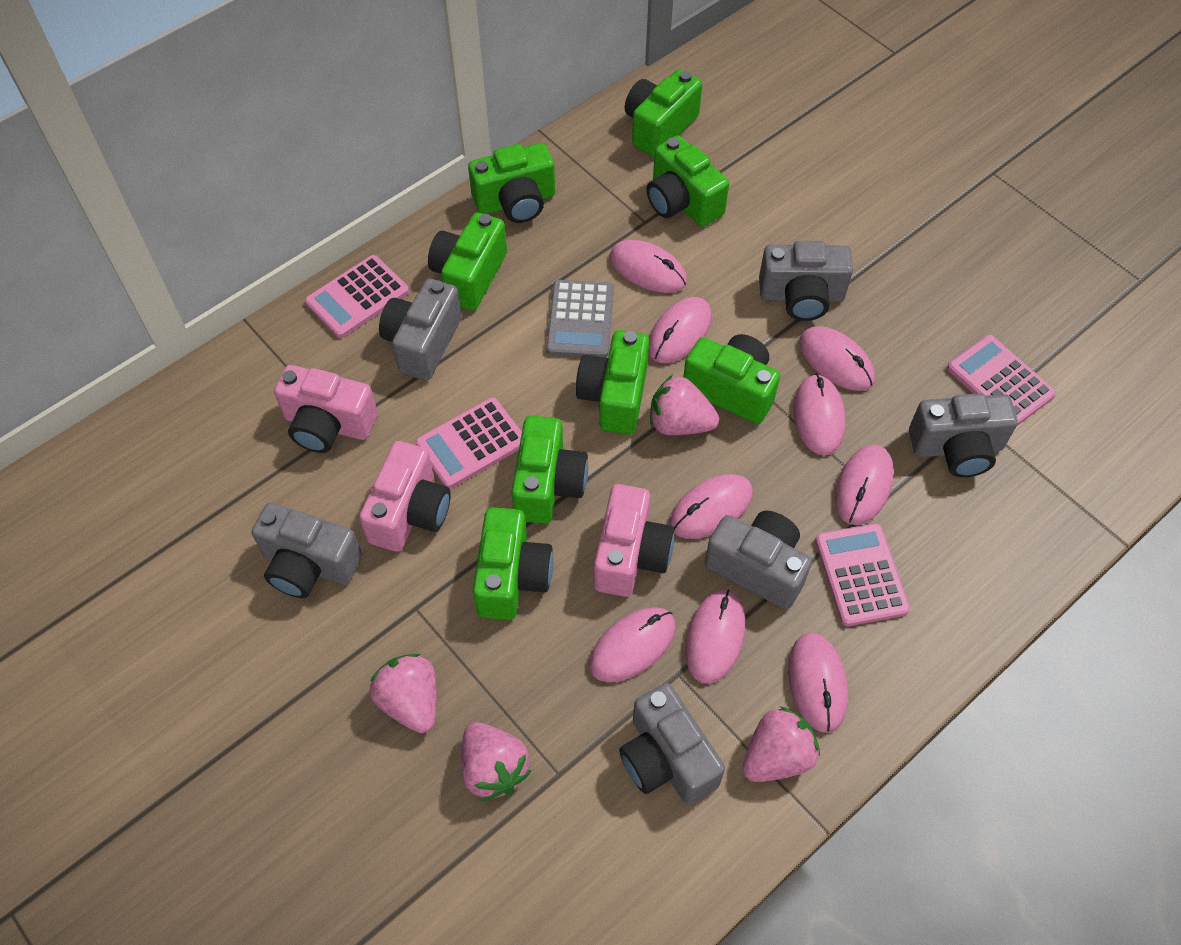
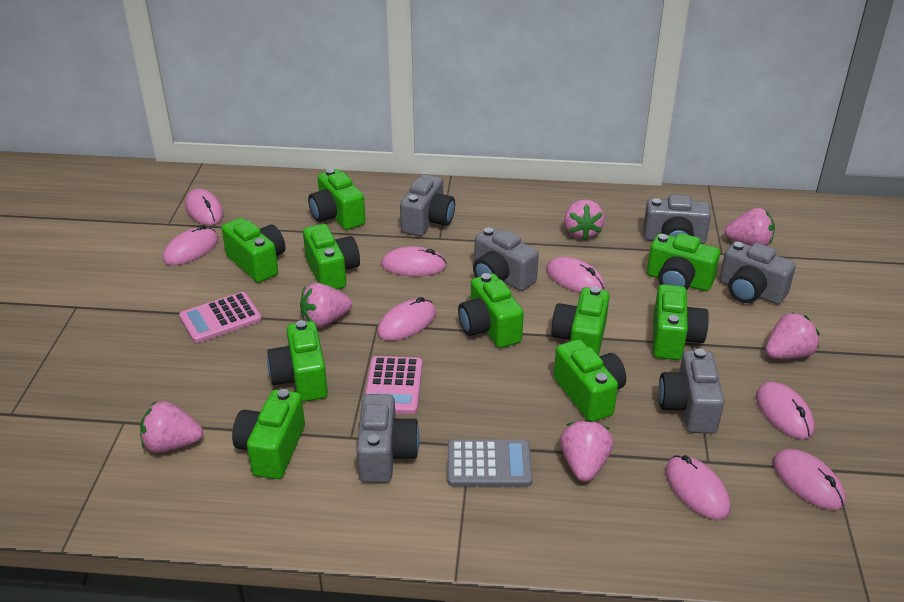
green camera: 8 -> 10
pink calculator: 4 -> 2
pink camera: 3 -> 0
pink mouse: 9 -> 8
pink strawberry: 4 -> 6

